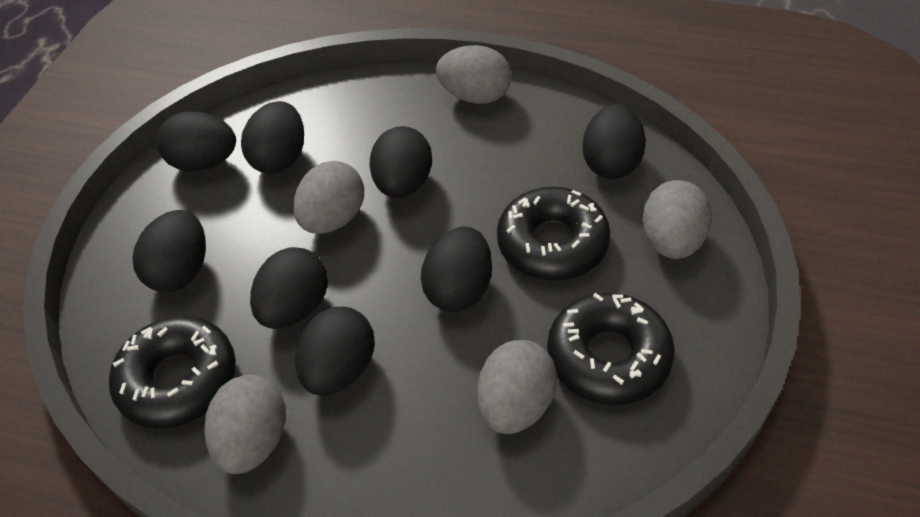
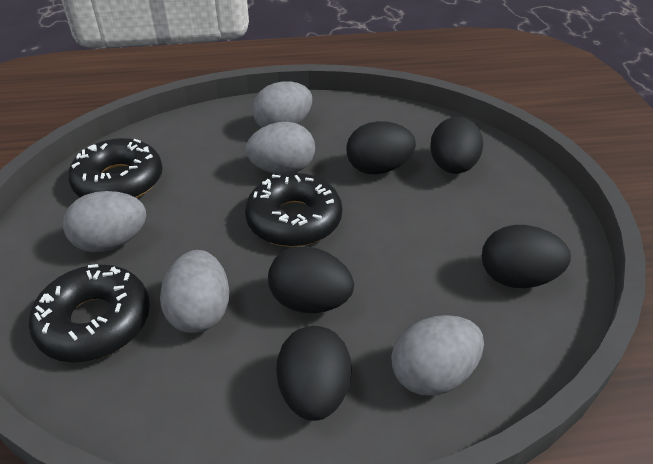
black egg: 8 -> 5

